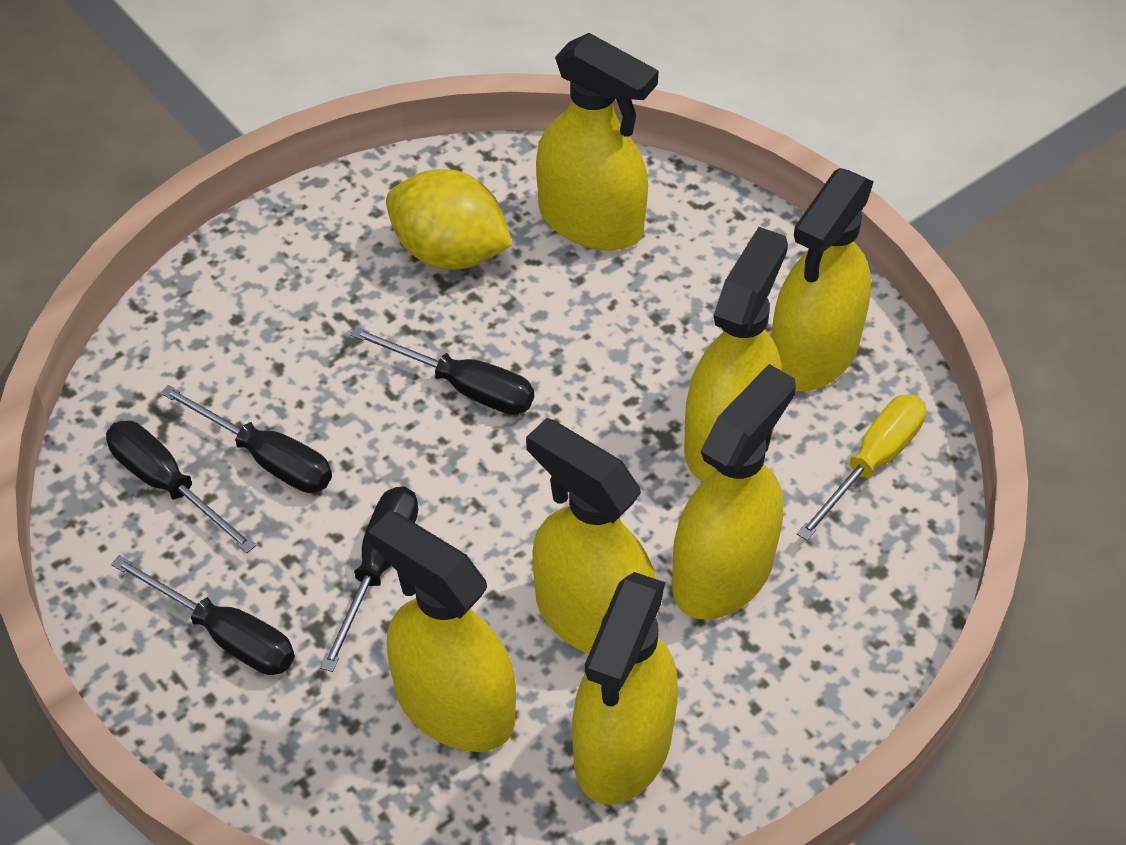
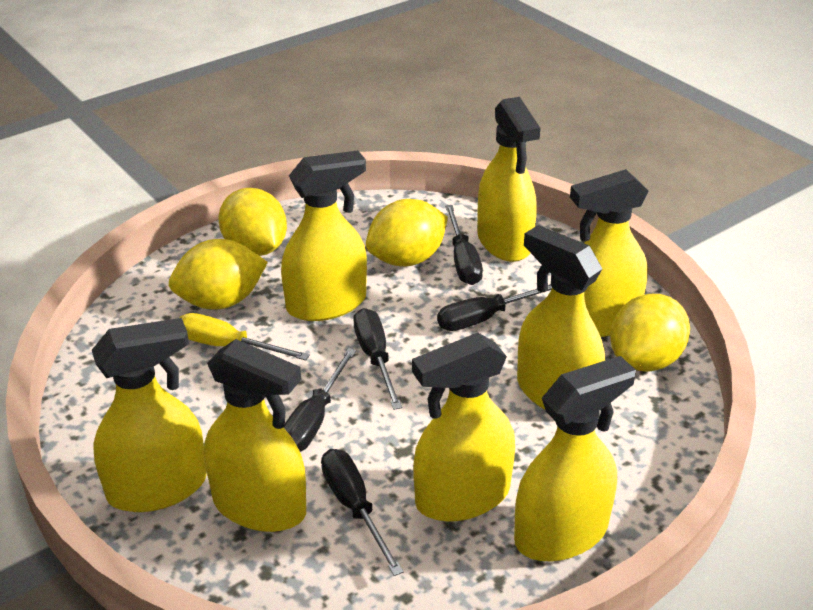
yellow lemon: 1 -> 4
yellow spray bottle: 7 -> 8

